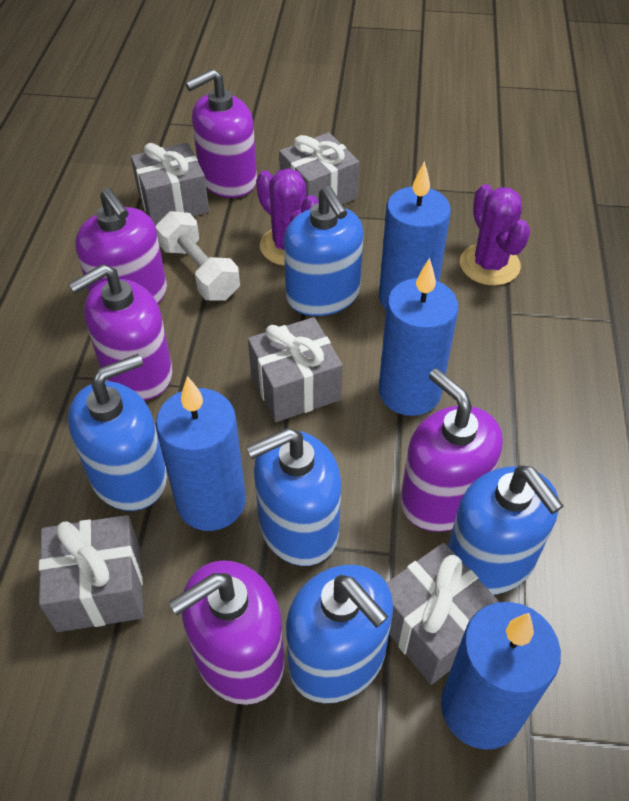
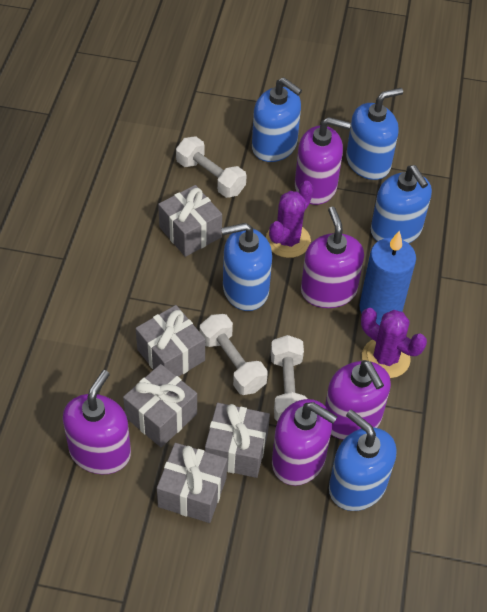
blue candle: 4 -> 1
white dumbbell: 1 -> 3

